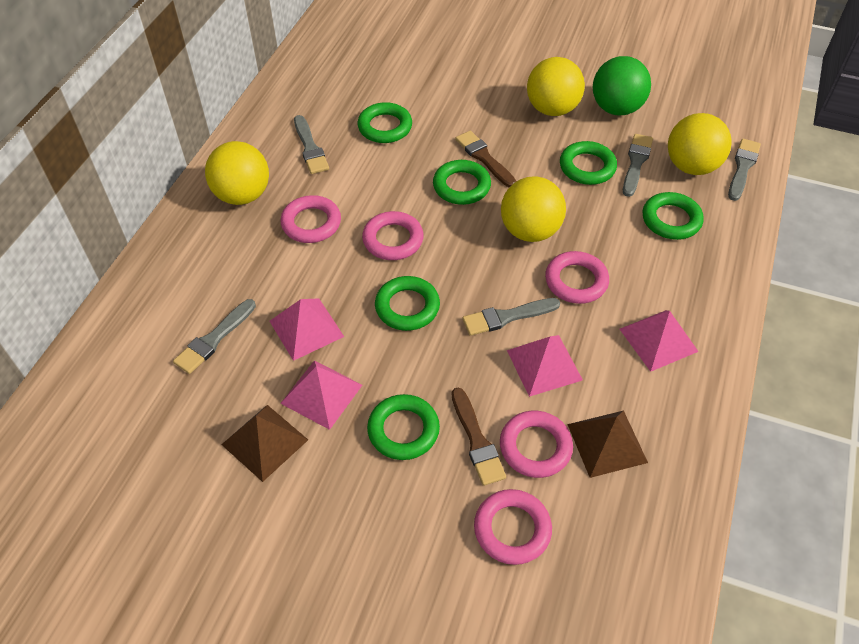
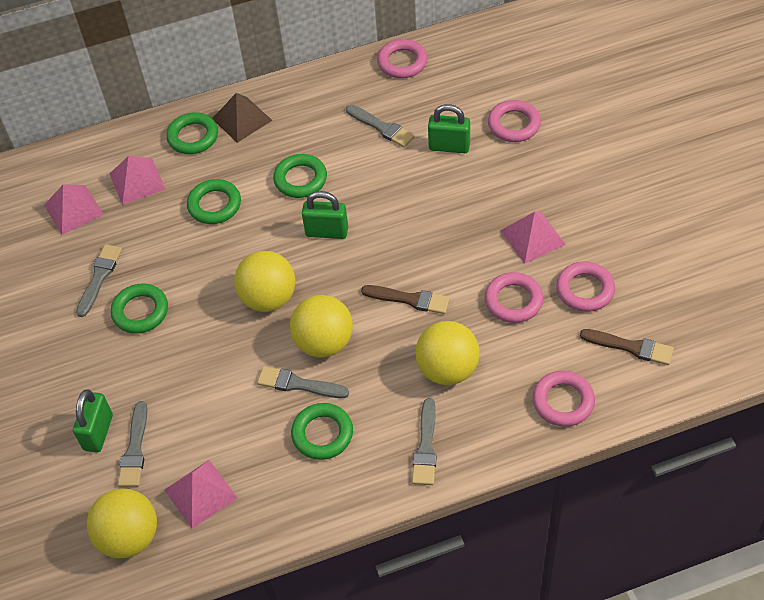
brown pyramid: 2 -> 1
green ball: 1 -> 0
green padlock: 0 -> 3
green ring: 6 -> 5

